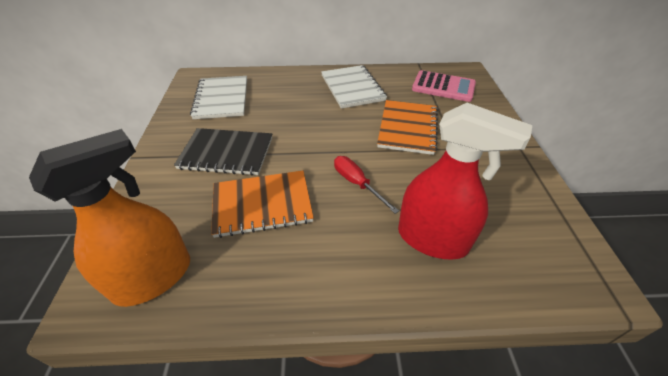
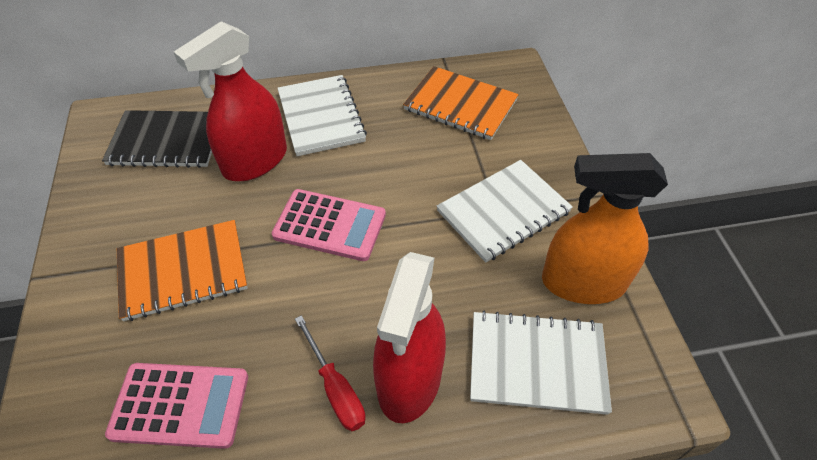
pink calculator: 1 -> 2
red spray bottle: 1 -> 2
white notebook: 2 -> 3

